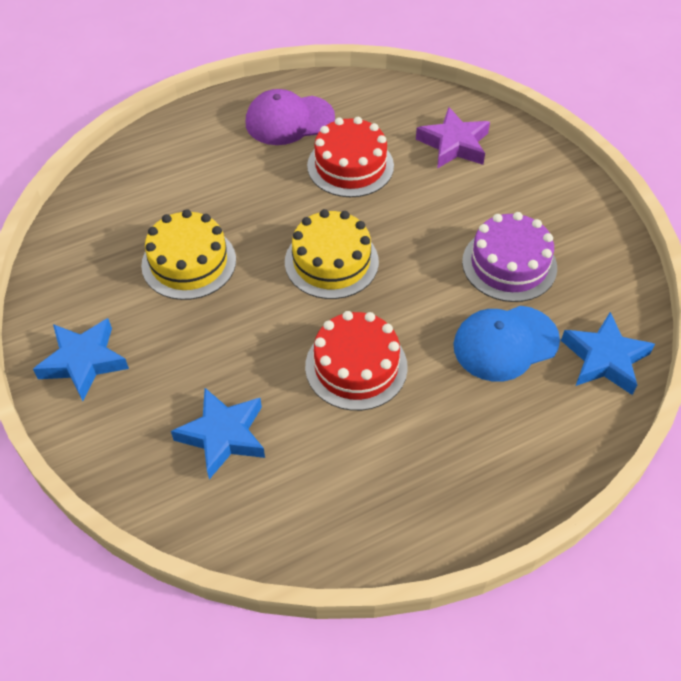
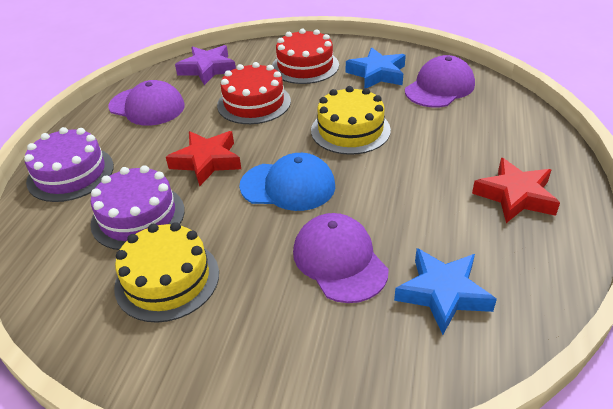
blue star: 3 -> 2
purple cake: 1 -> 2
purple cap: 1 -> 3
red star: 0 -> 2

